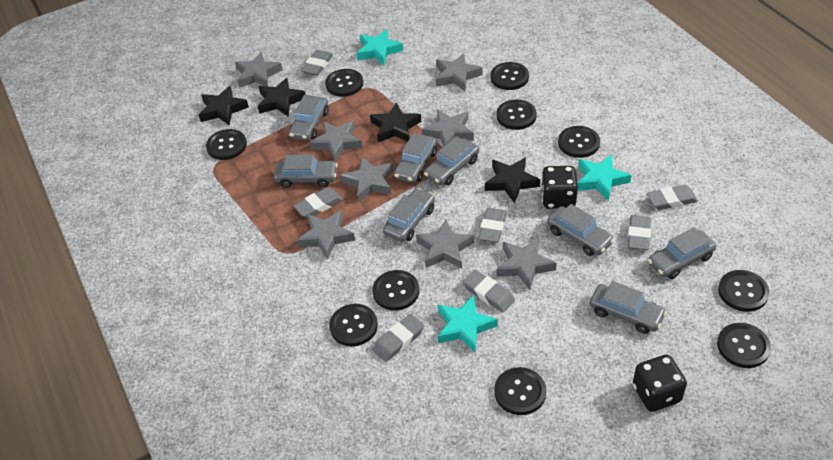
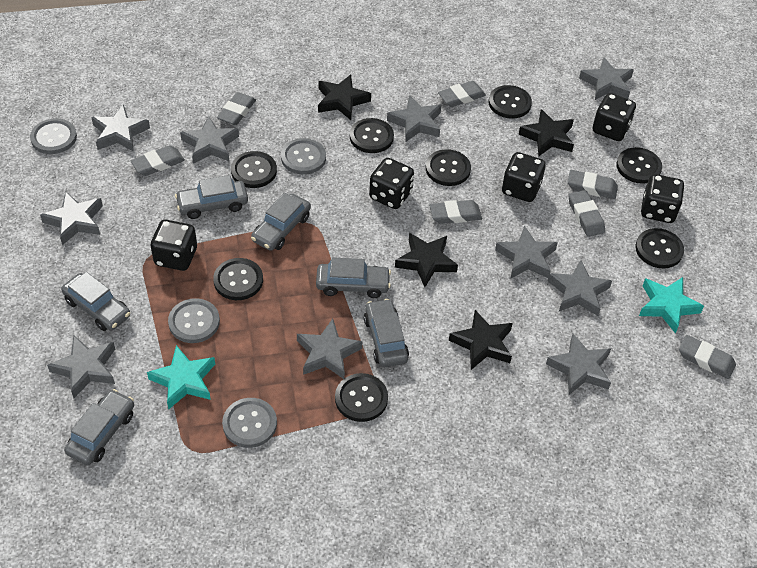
black button: 10 -> 8
black dice: 2 -> 5
grey button: 0 -> 4
grey car: 8 -> 6
grey star: 8 -> 10
turquoise star: 3 -> 2

